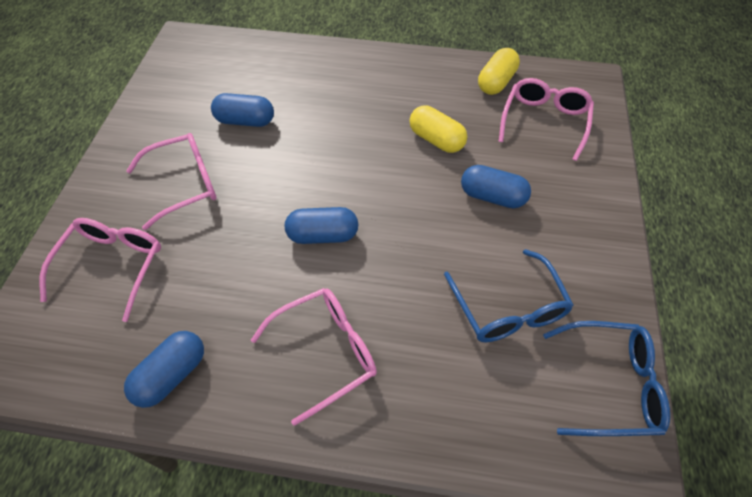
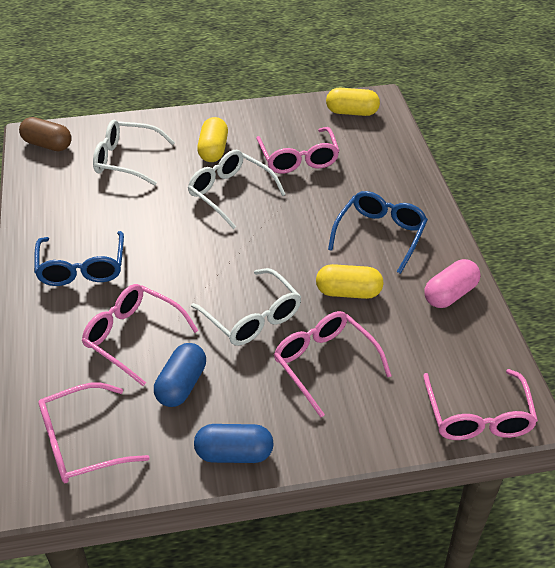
blue capsule: 4 -> 2
brown capsule: 0 -> 1
pink capsule: 0 -> 1
pink glasses: 4 -> 5
white glasses: 0 -> 3
yellow capsule: 2 -> 3

